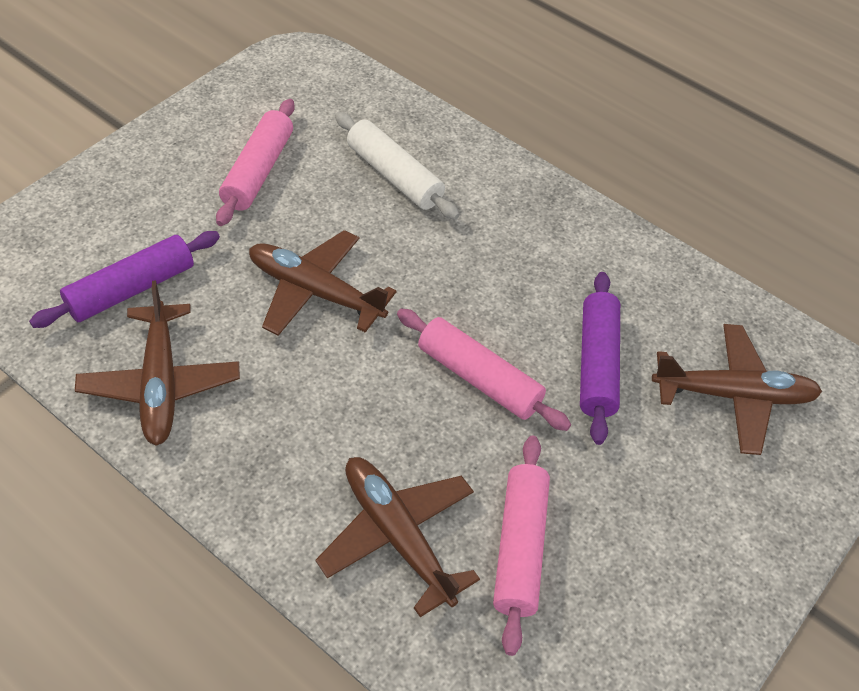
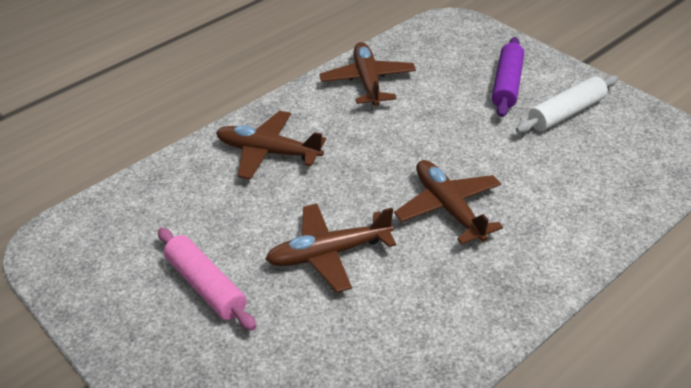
pink rolling pin: 3 -> 1
purple rolling pin: 2 -> 1

